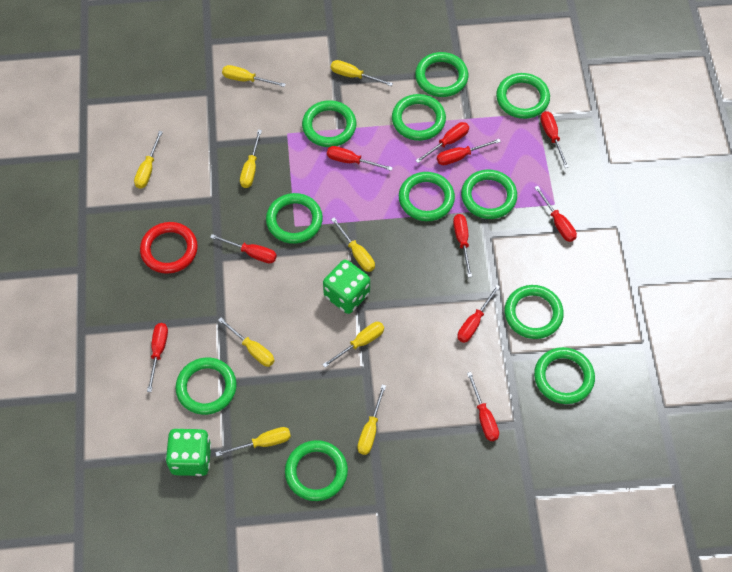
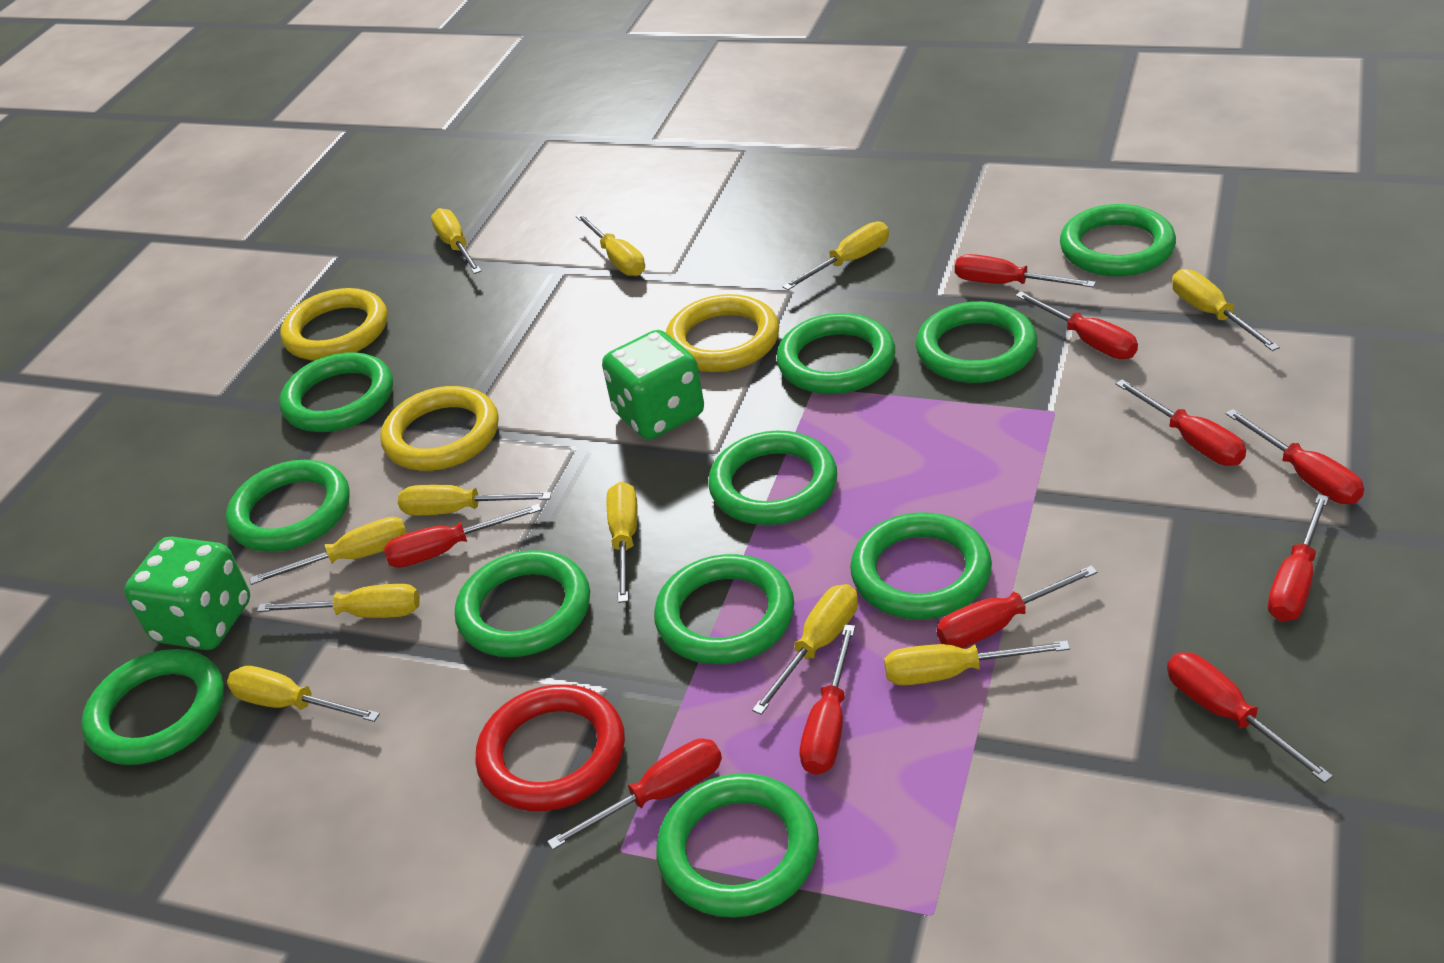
yellow ring: 0 -> 3
yellow screwdriver: 9 -> 11

